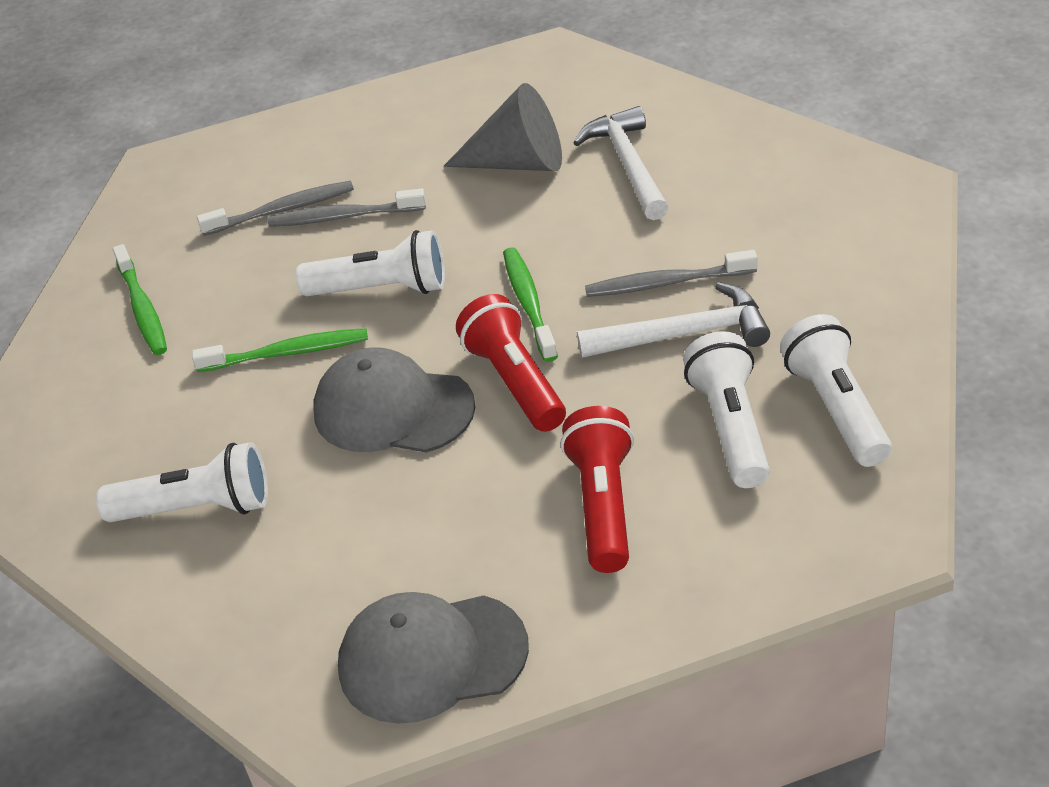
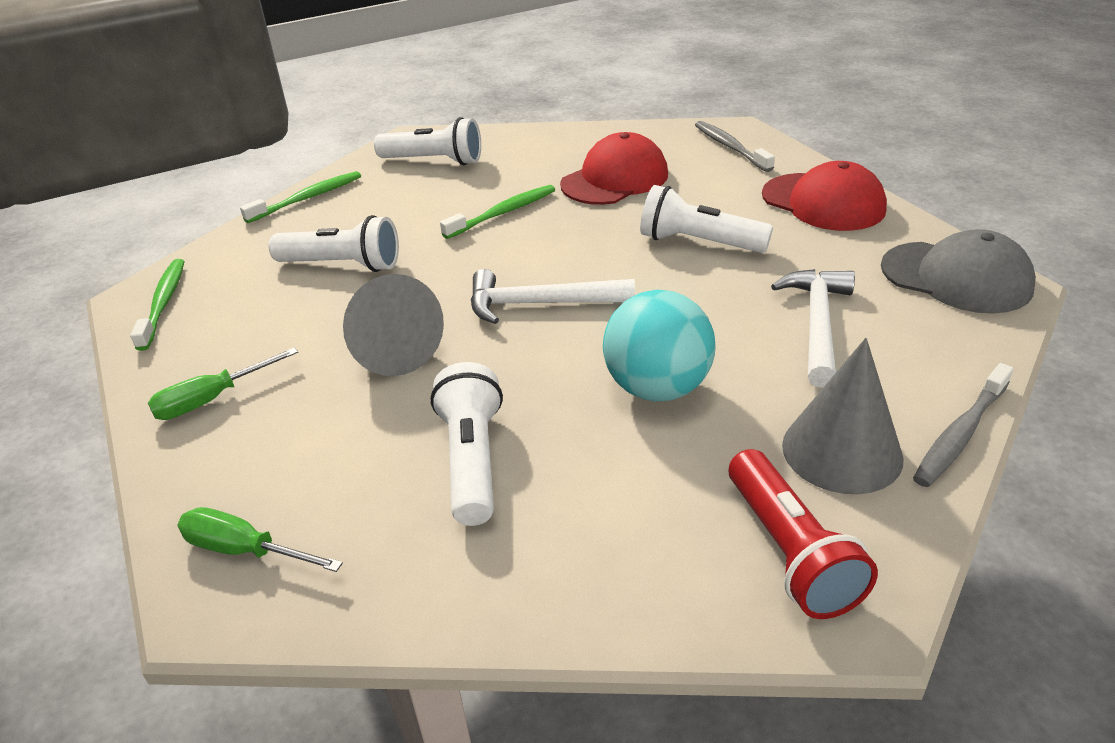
green screwdriver: 0 -> 2
grey cap: 2 -> 1
grey cone: 1 -> 2
grey toothbrush: 3 -> 2
red cap: 0 -> 2
red flashlight: 2 -> 1
turquoise ball: 0 -> 1

